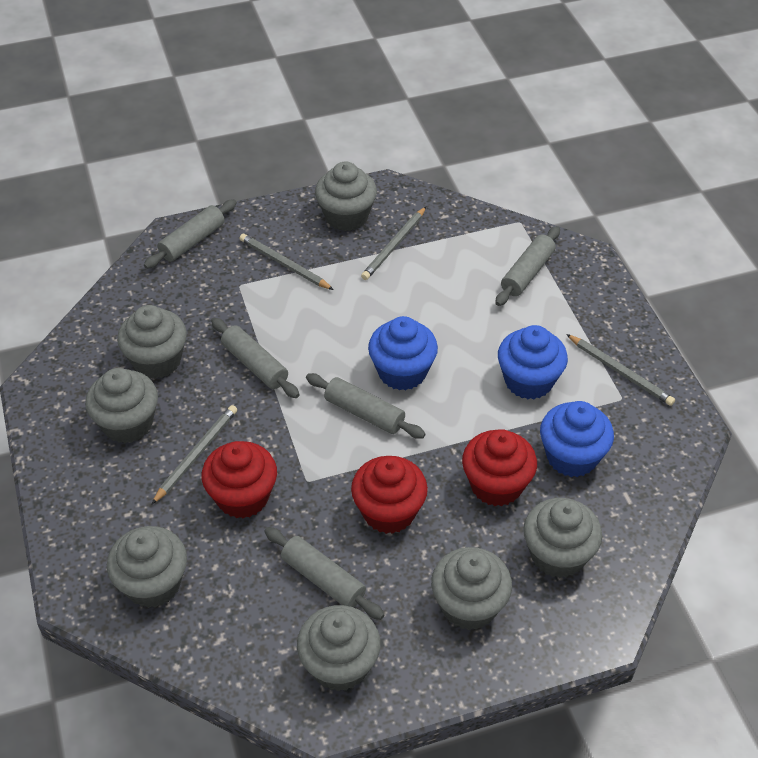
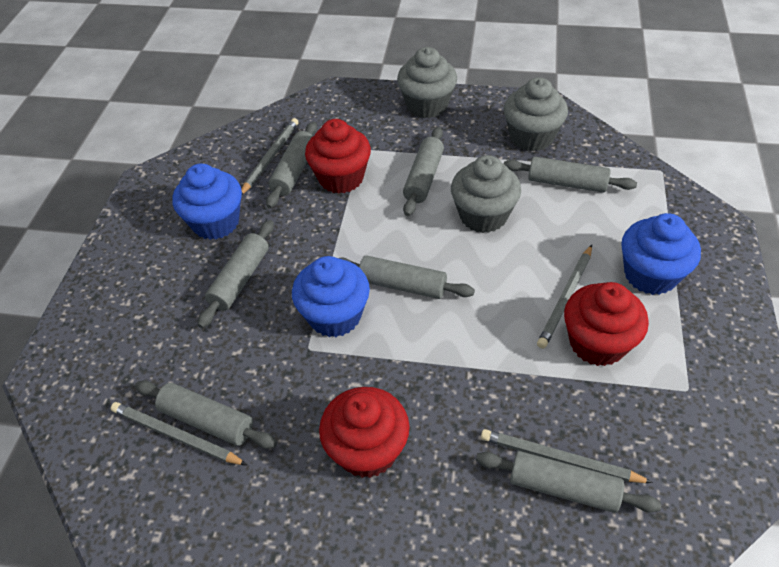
grey cupcake: 7 -> 3
grey rolling pin: 5 -> 7

